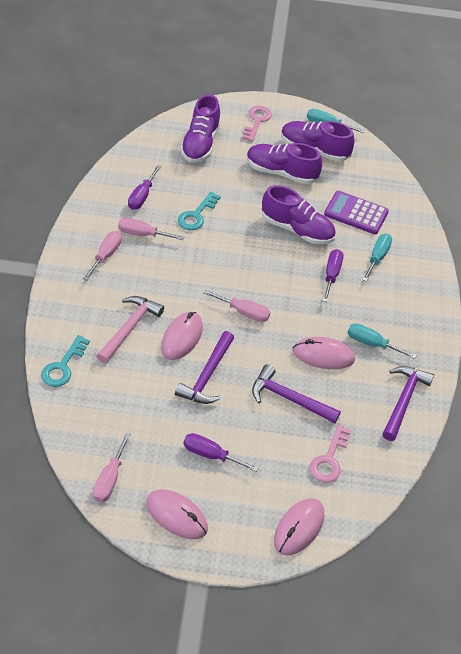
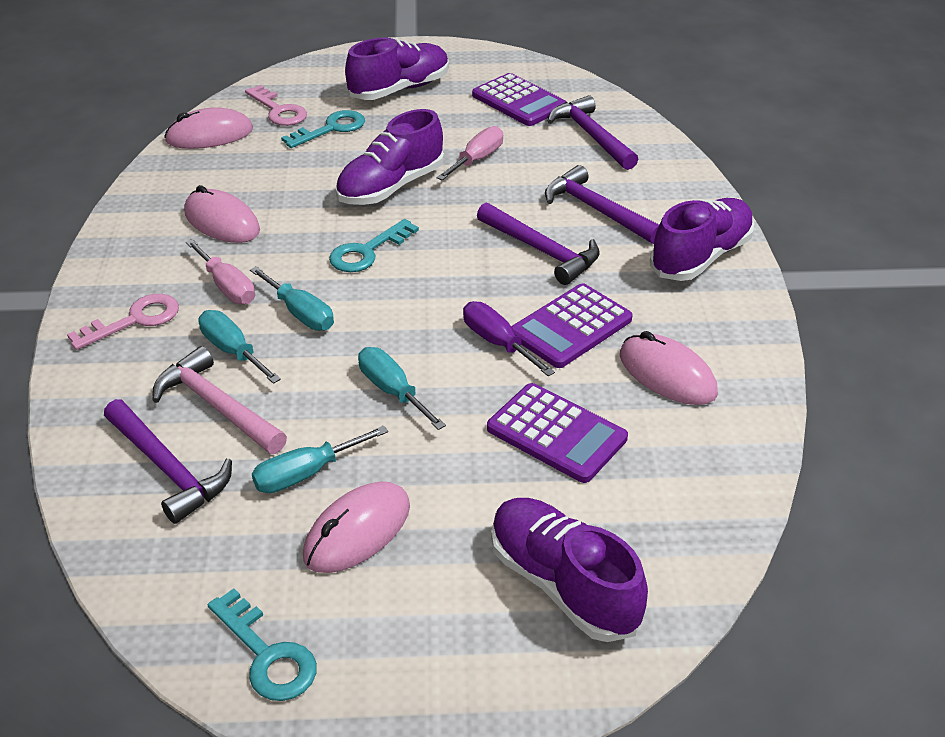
pink screwdriver: 4 -> 2
purple calculator: 1 -> 3
purple hammer: 3 -> 4
purple screwdriver: 3 -> 1
turquoise key: 2 -> 3
turquoise screwdriver: 3 -> 4

